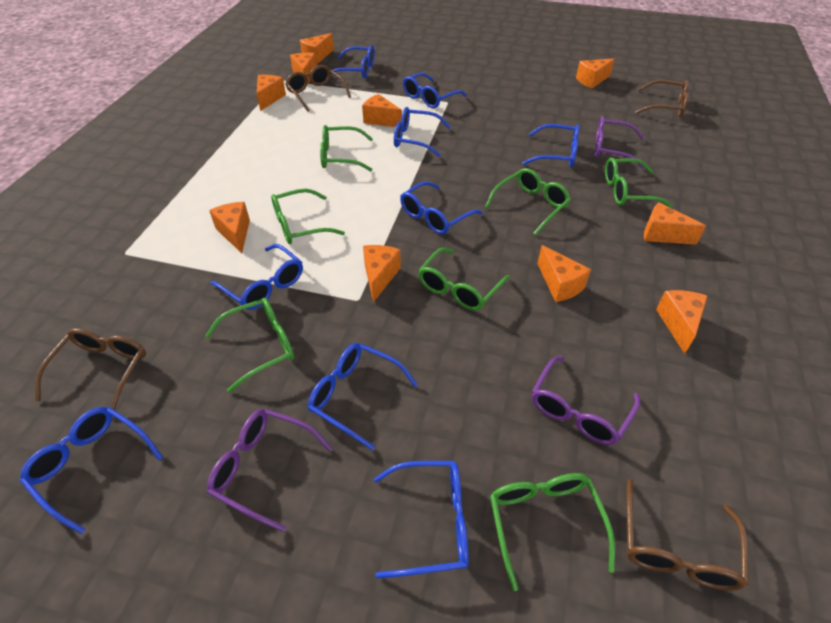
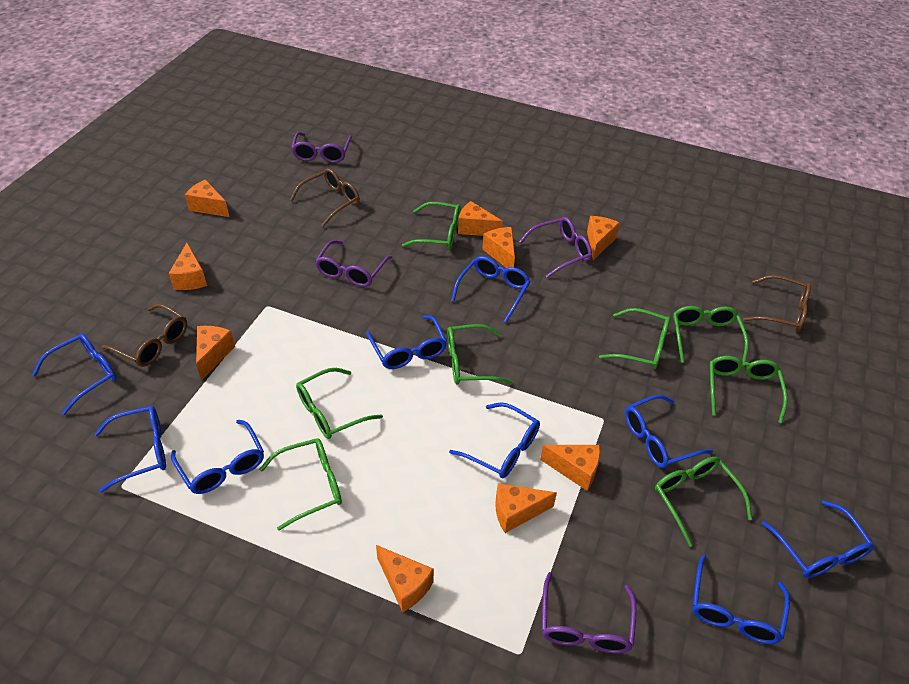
brown glasses: 4 -> 3
green glasses: 7 -> 8
orange cheese: 10 -> 9
purple glasses: 3 -> 4

